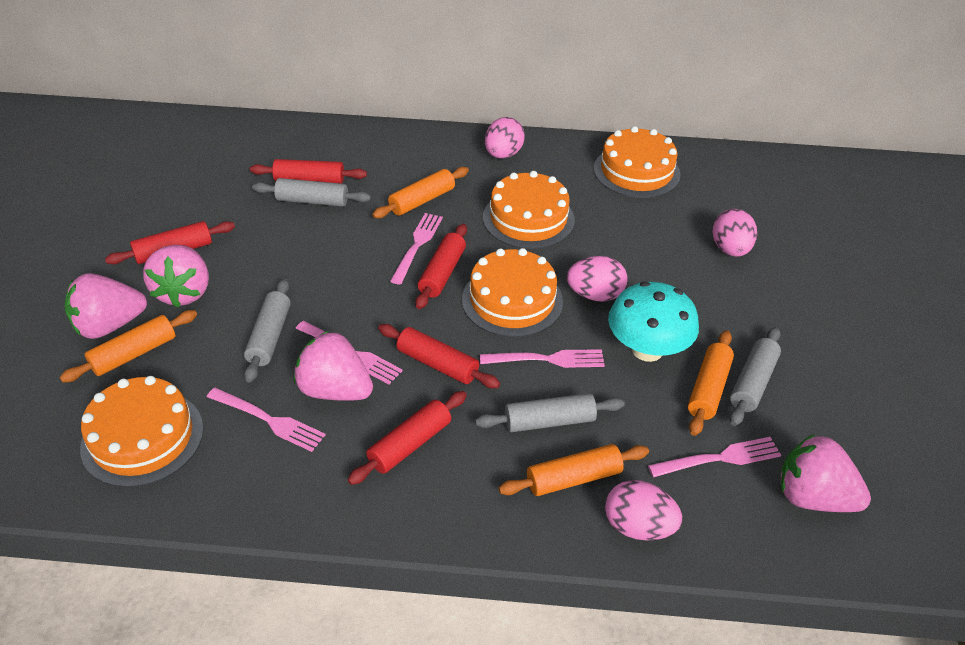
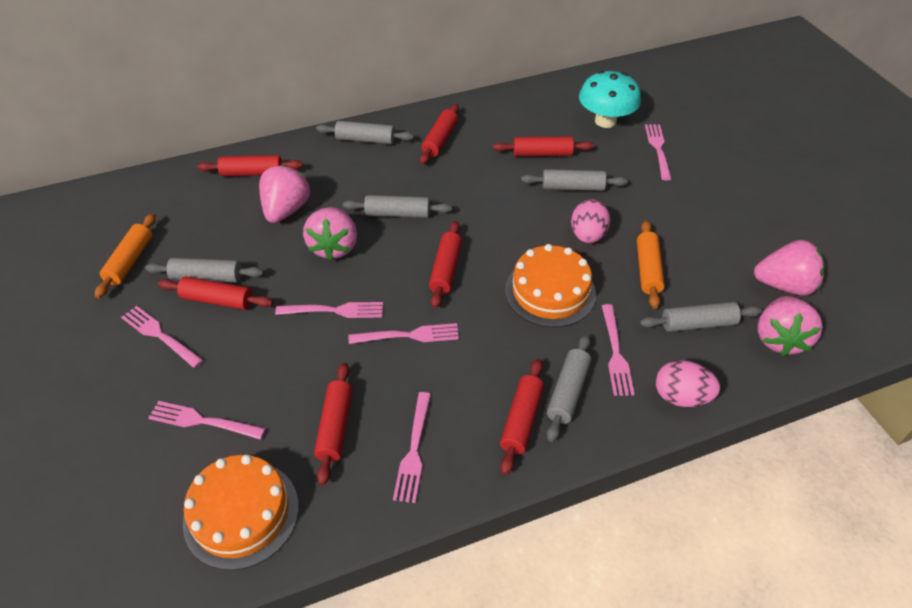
grey rolling pin: 4 -> 6
orange cake: 4 -> 2
orange rolling pin: 4 -> 2
pink egg: 4 -> 2
pink fork: 5 -> 7
red rolling pin: 5 -> 7

